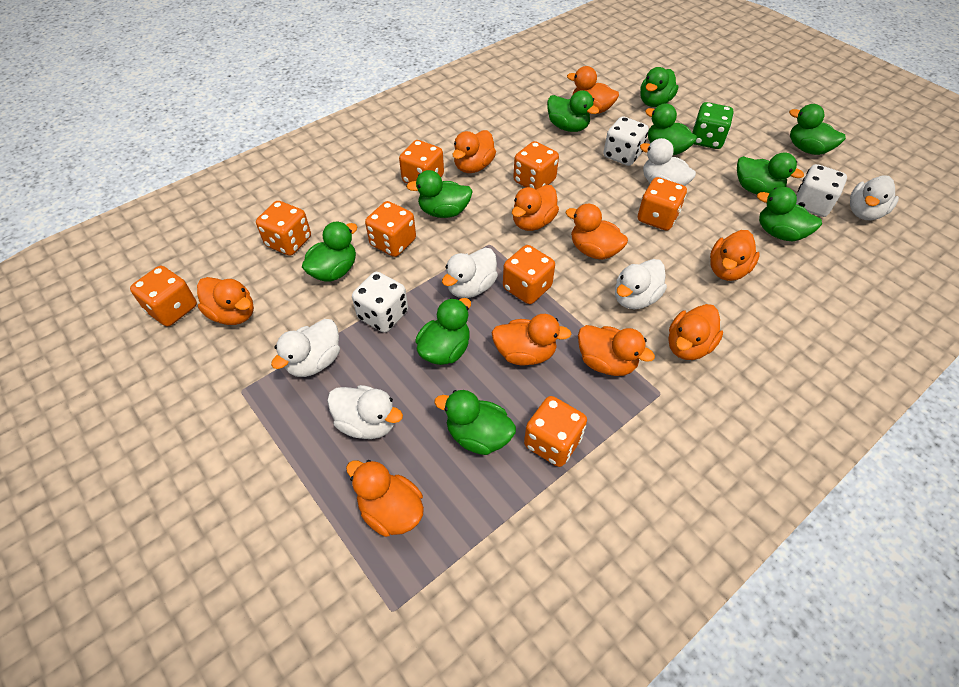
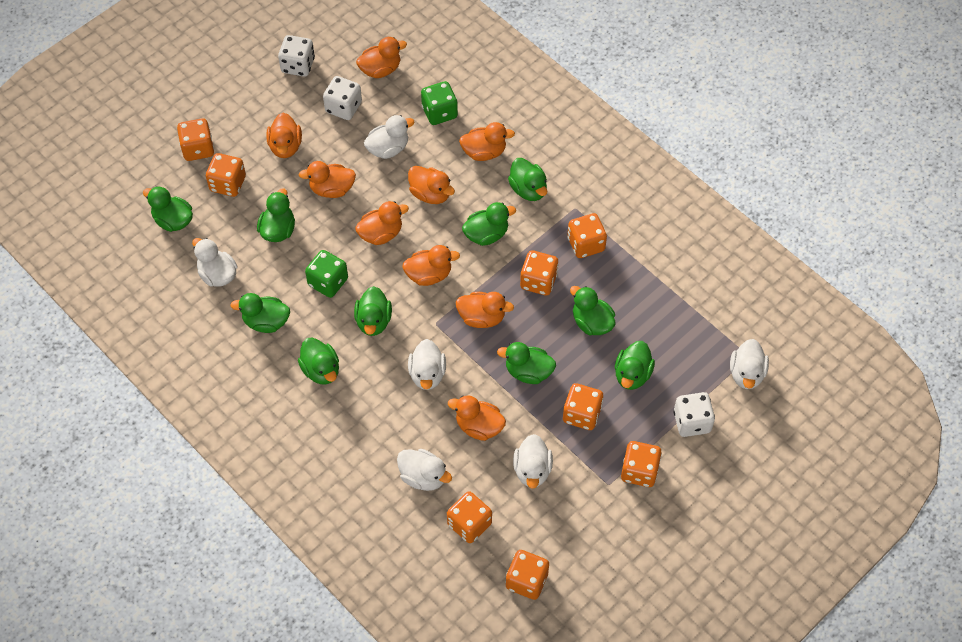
green dice: 1 -> 2
orange duck: 10 -> 9

